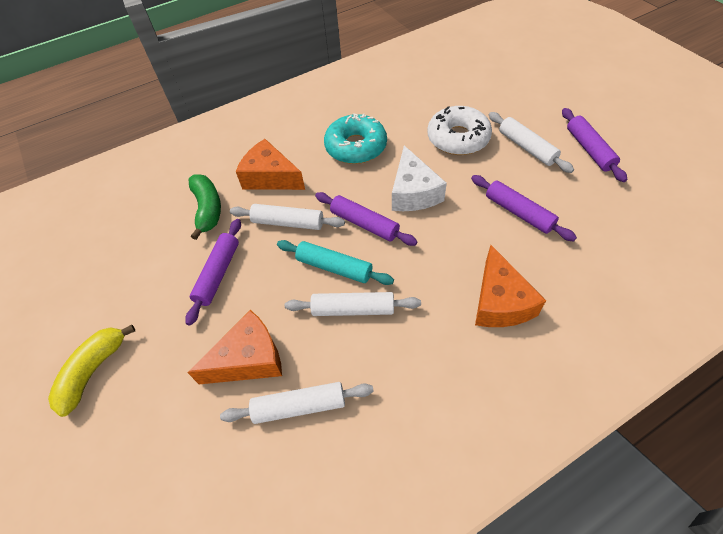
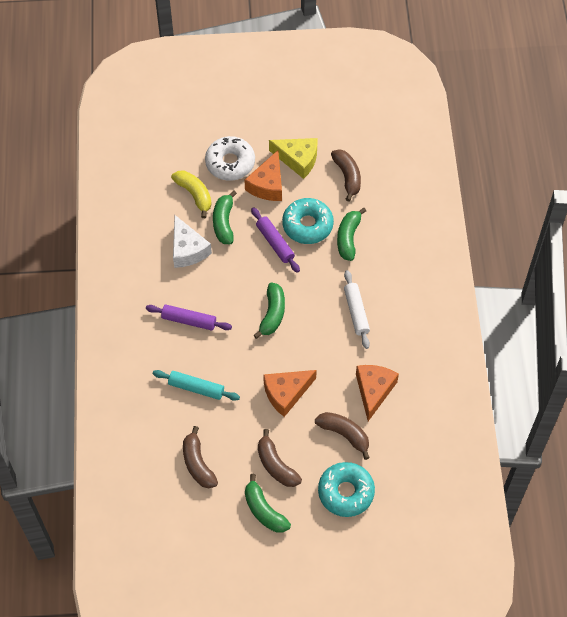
brown banana: 0 -> 4
green banana: 1 -> 4
purple rolling pin: 4 -> 2
turquoise donut: 1 -> 2
white rolling pin: 4 -> 1
yellow cheese: 0 -> 1

